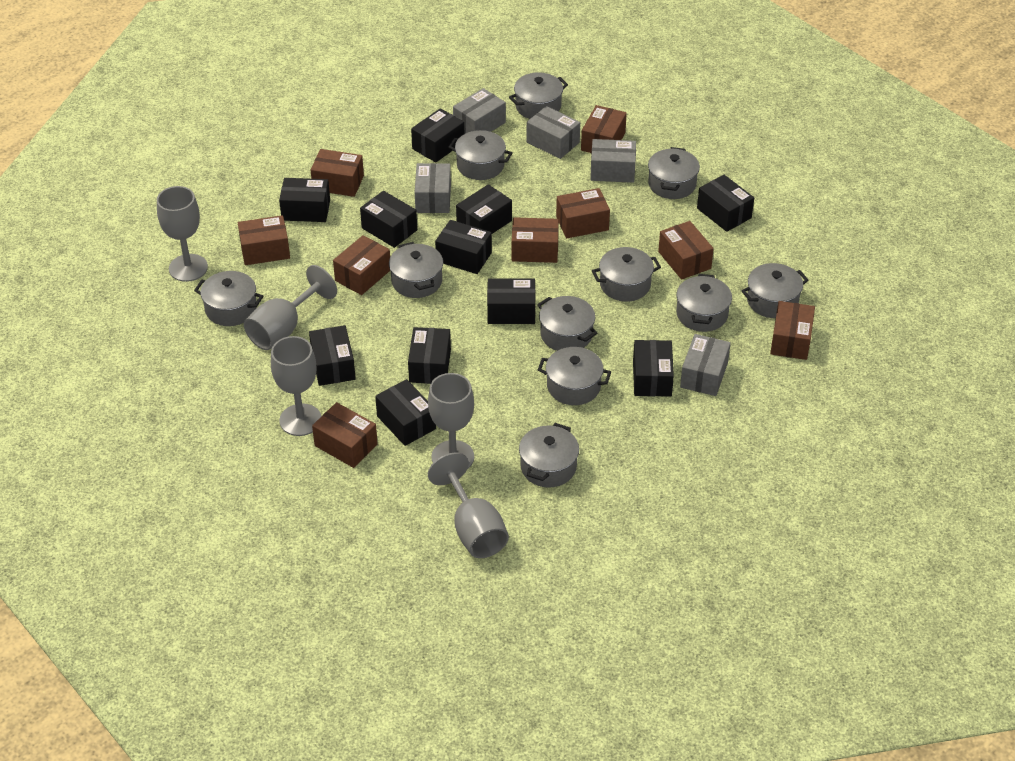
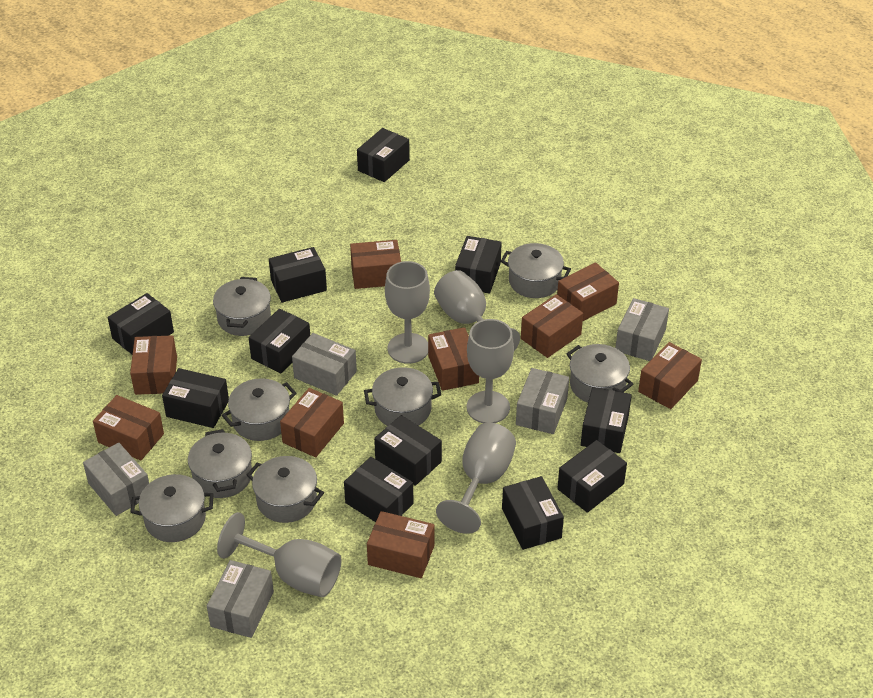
grey pot: 11 -> 8

